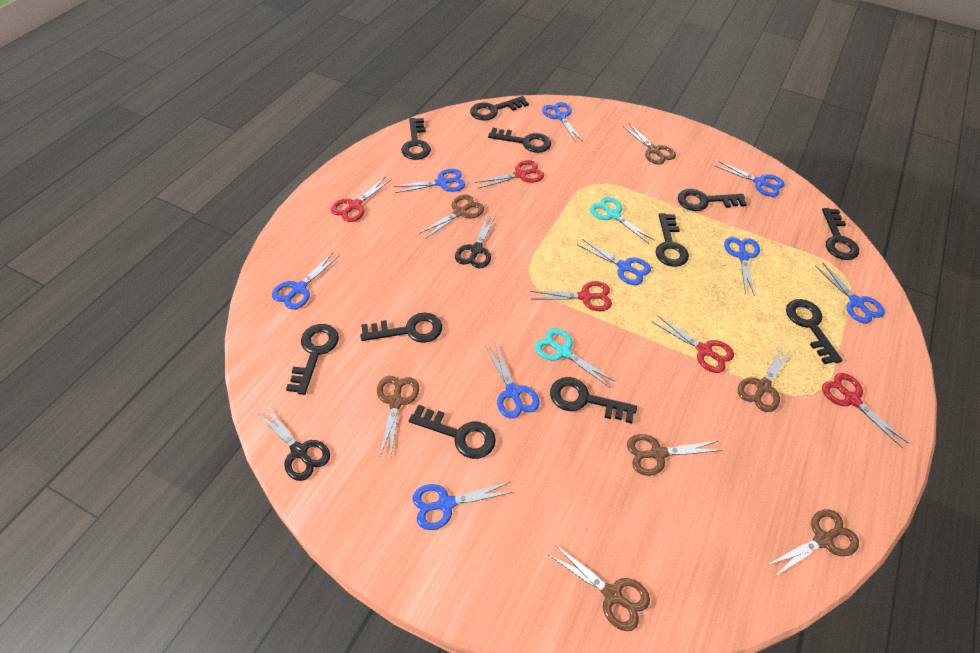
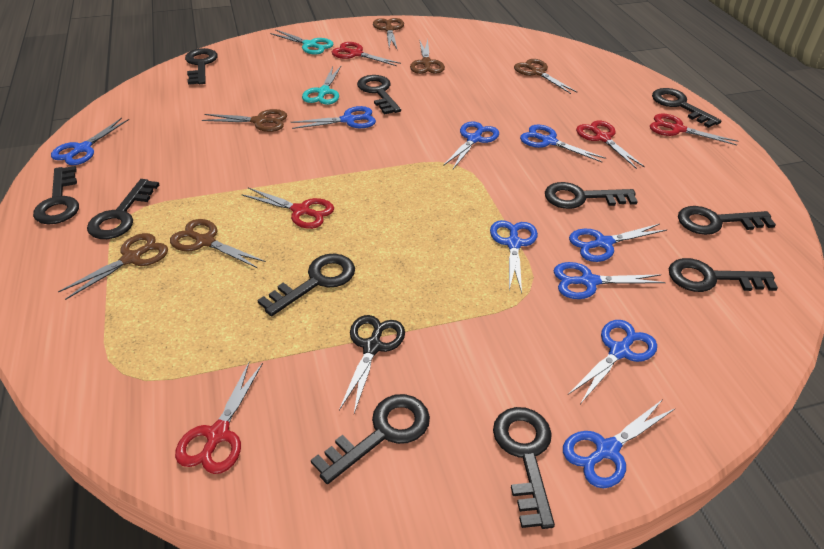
black scissors: 2 -> 1
brown scissors: 7 -> 6

